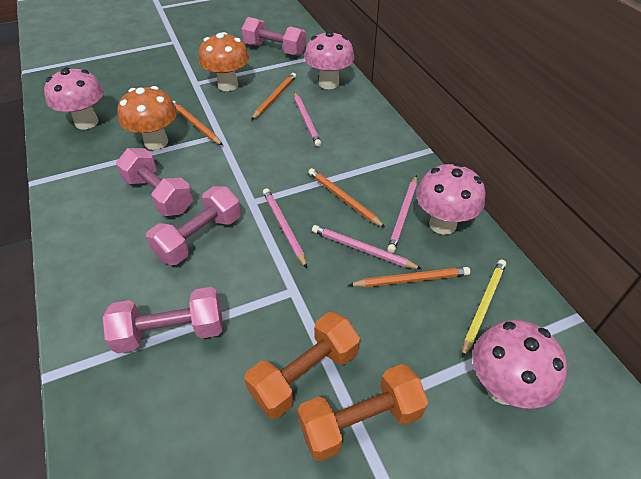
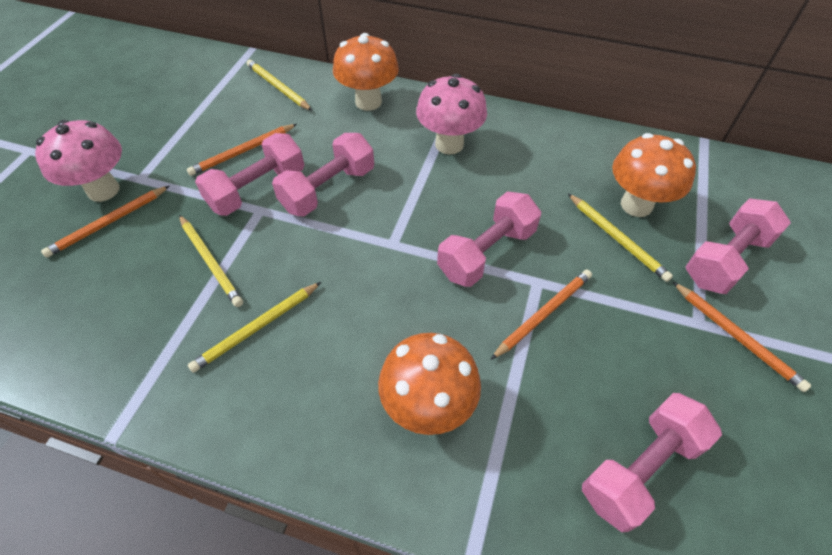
orange dumbbell: 2 -> 0
orange mushroom: 2 -> 3
pink dumbbell: 4 -> 5
pink mushroom: 4 -> 2
pink pencil: 4 -> 0
yellow pencil: 1 -> 4

